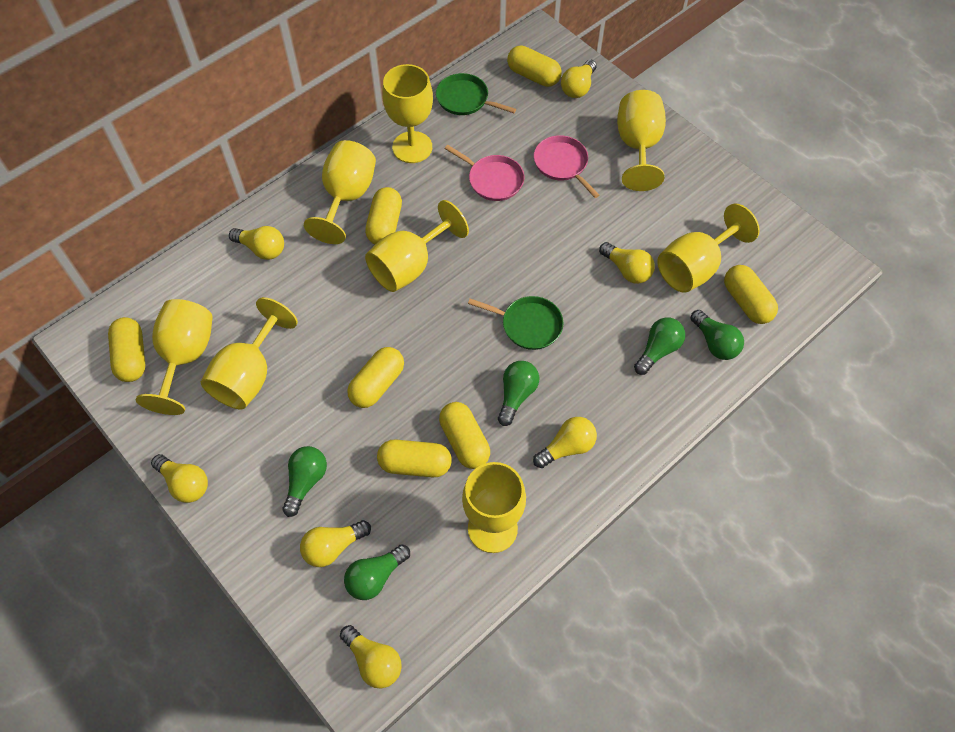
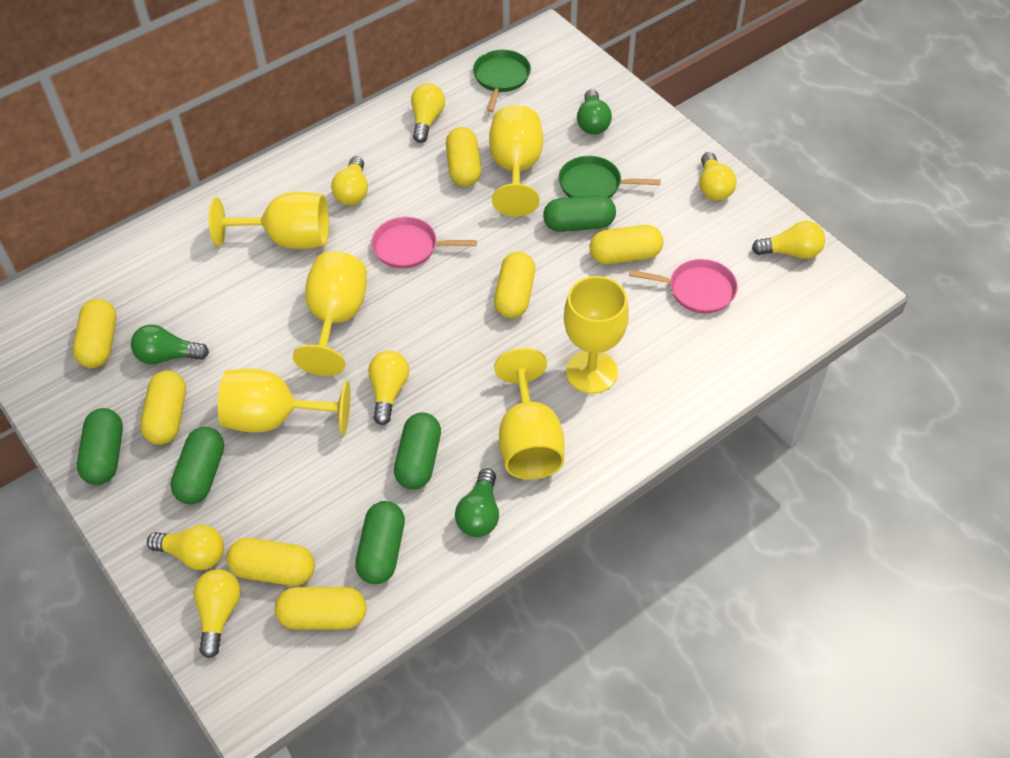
green capsule: 0 -> 5
green light bulb: 5 -> 3
yellow goblet: 8 -> 6

